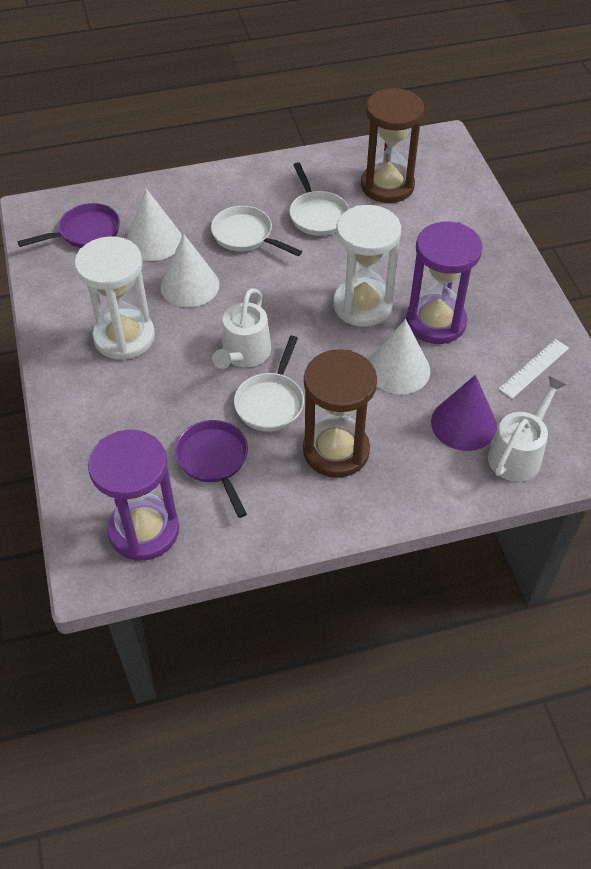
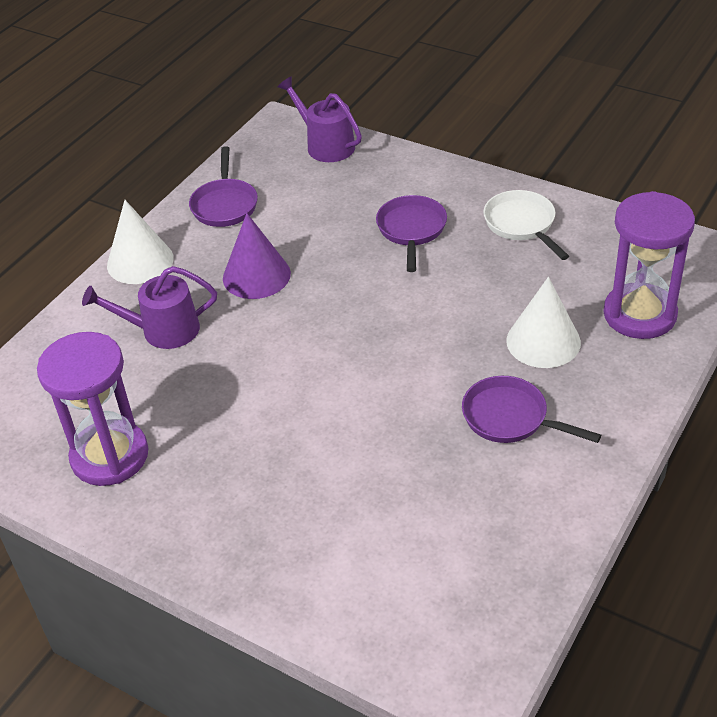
brown hourglass: 2 -> 0
purple pan: 2 -> 3
purple watering can: 0 -> 2
white cone: 3 -> 2
white hourglass: 2 -> 0
white pan: 3 -> 1
white ruler: 1 -> 0
white watering can: 2 -> 0

